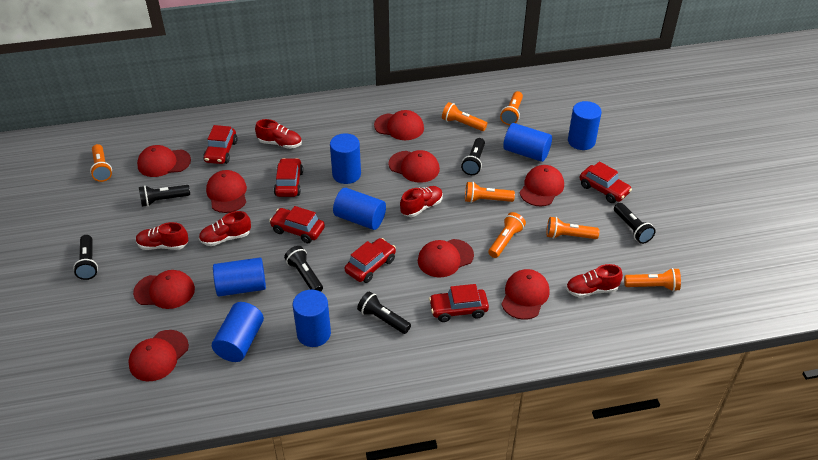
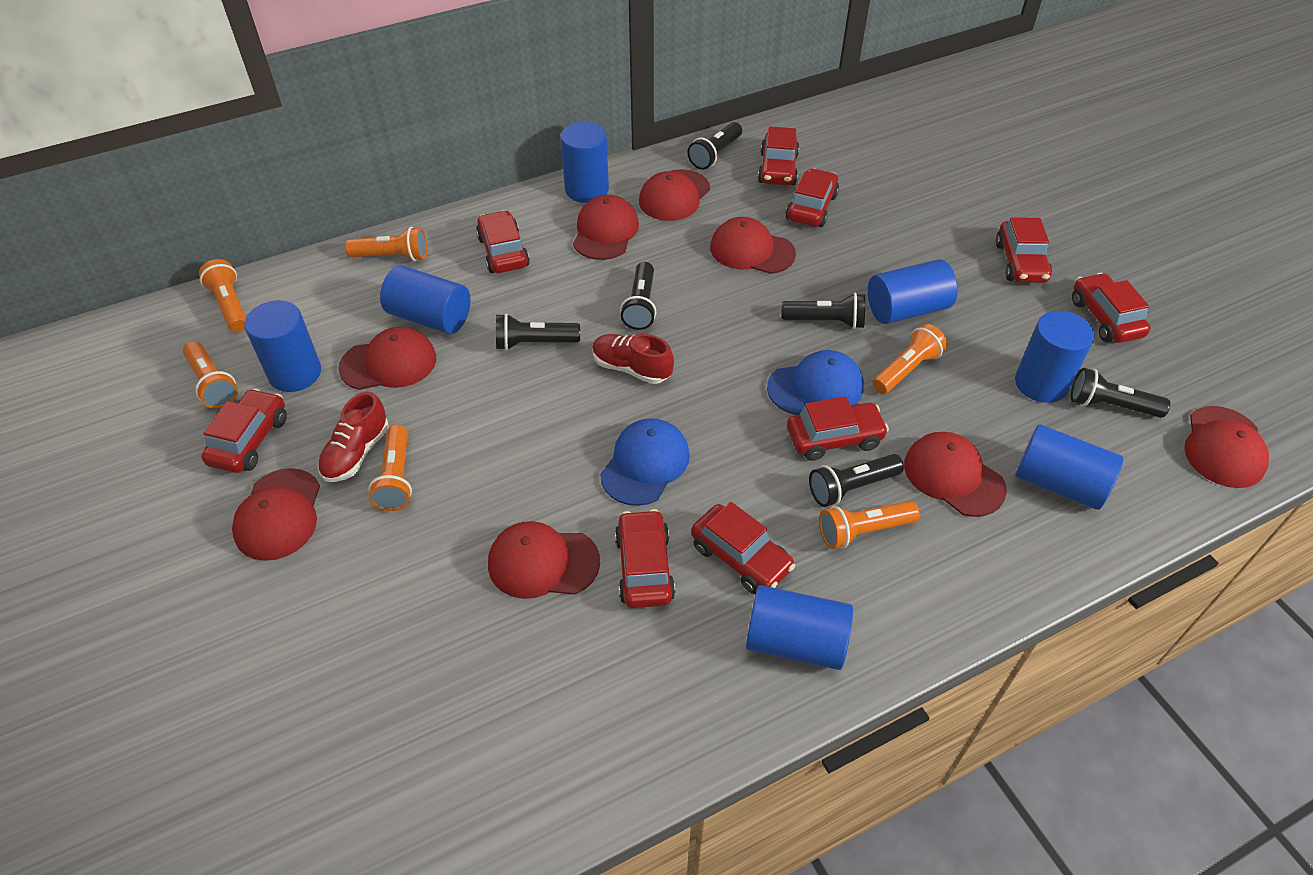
blue cap: 0 -> 2
orange flashlight: 7 -> 6
red cap: 9 -> 8
red car: 6 -> 9
red shoe: 5 -> 2

